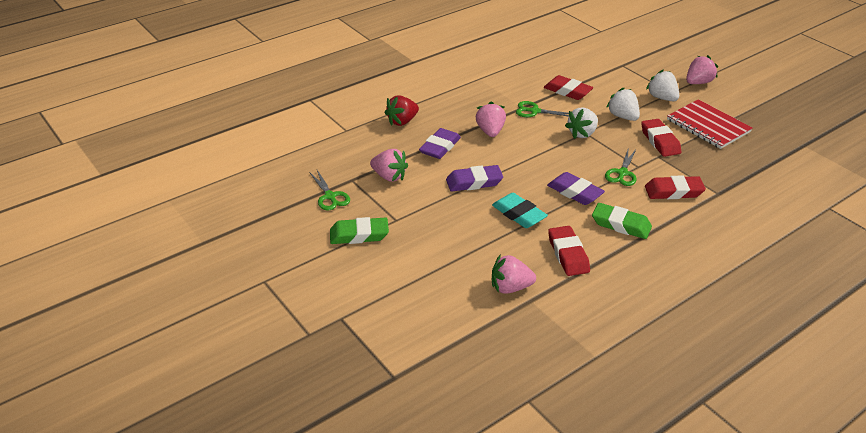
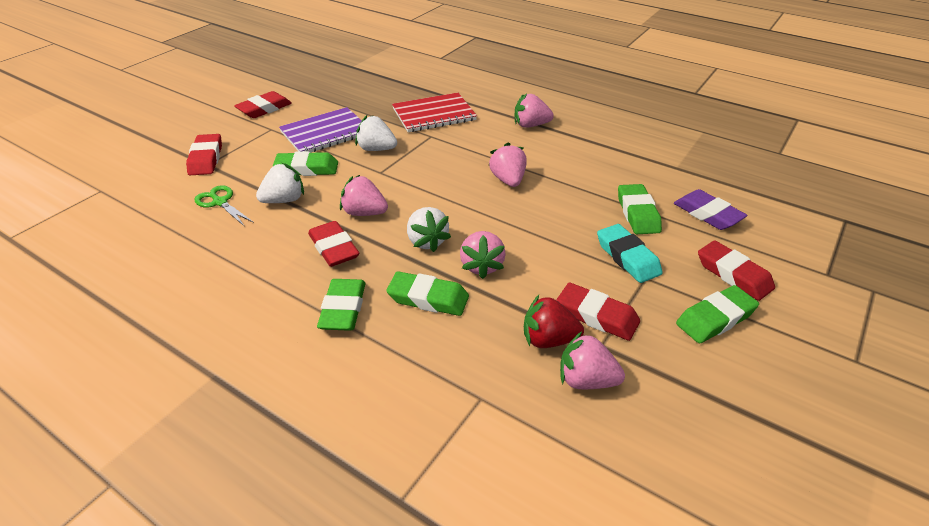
green eraser: 2 -> 5
green scissors: 3 -> 1
pink strawberry: 4 -> 5
purple eraser: 3 -> 1
purple notebook: 0 -> 1
red eraser: 4 -> 5

